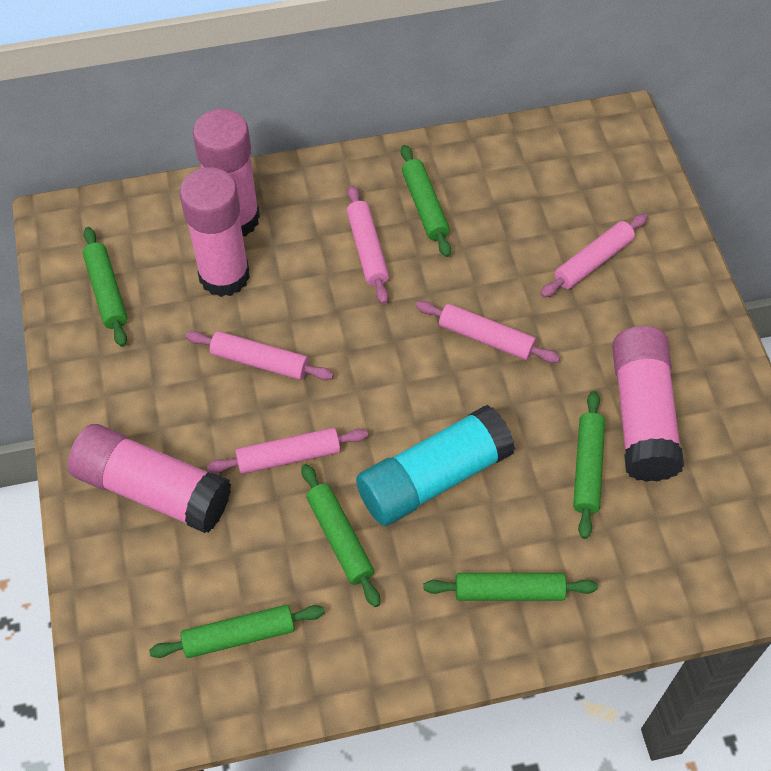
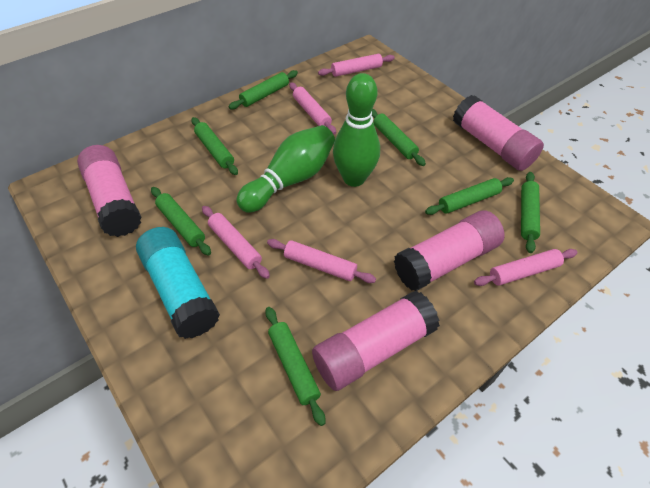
green bowling pin: 0 -> 2
green rolling pin: 6 -> 7

